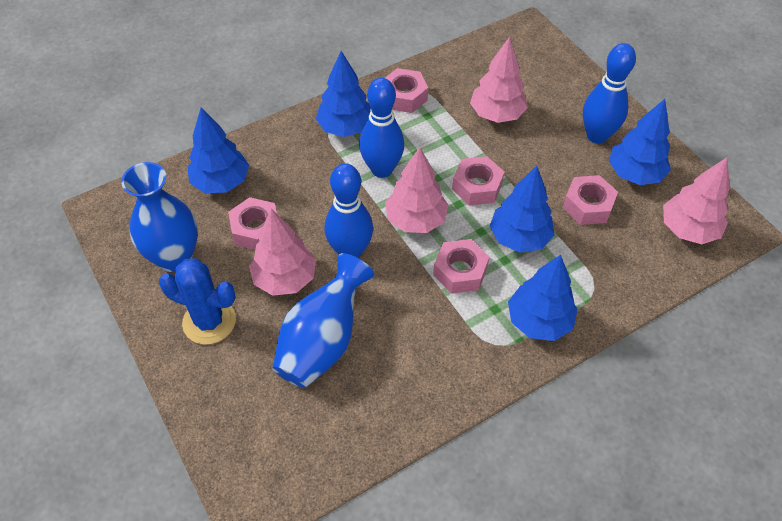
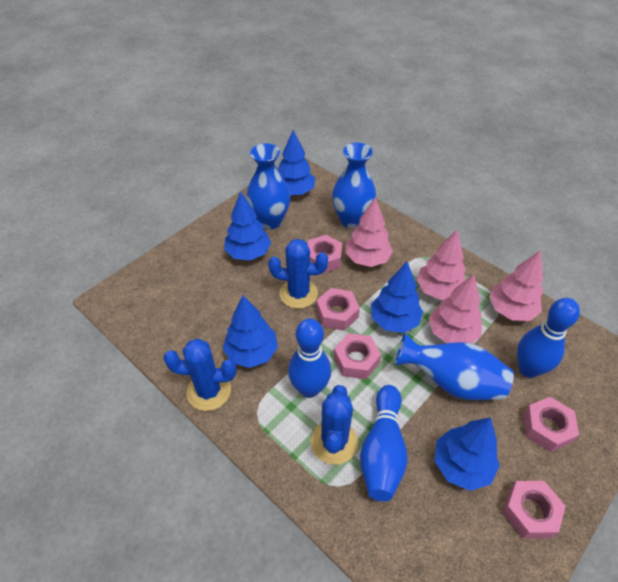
blue cactus: 1 -> 3
blue vase: 2 -> 3

